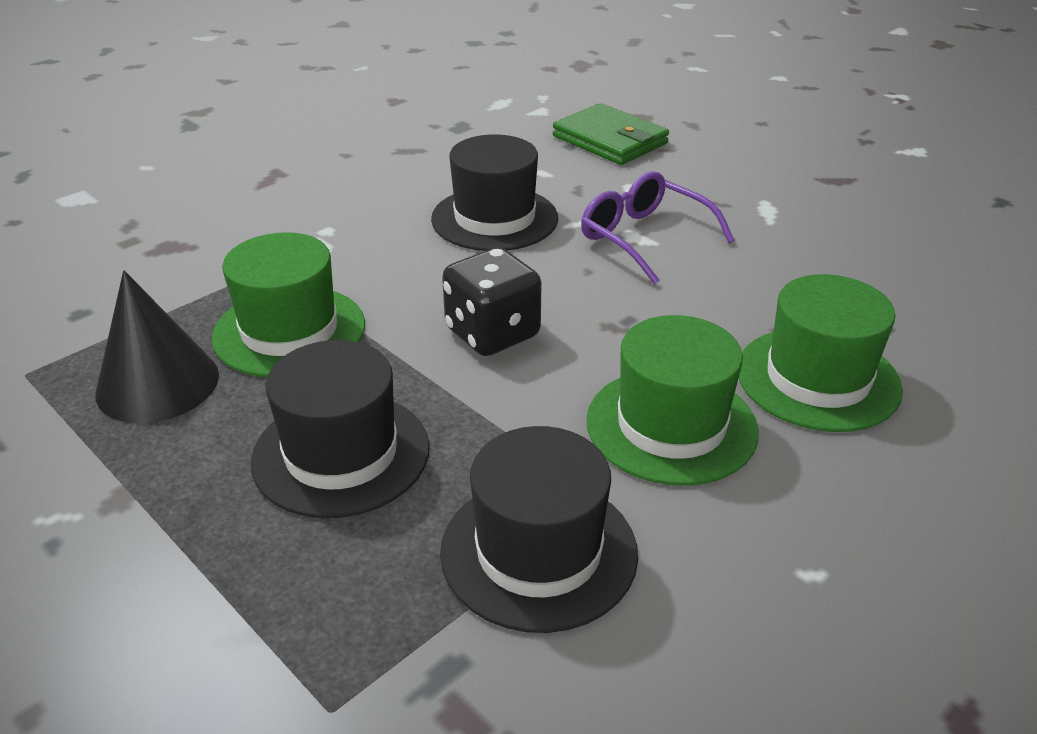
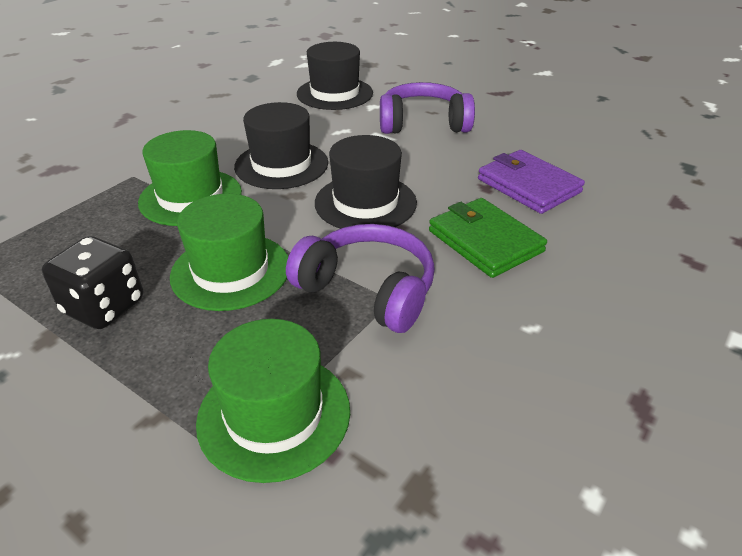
black cone: 1 -> 0
purple glasses: 1 -> 0
purple headphones: 0 -> 2
purple wallet: 0 -> 1

